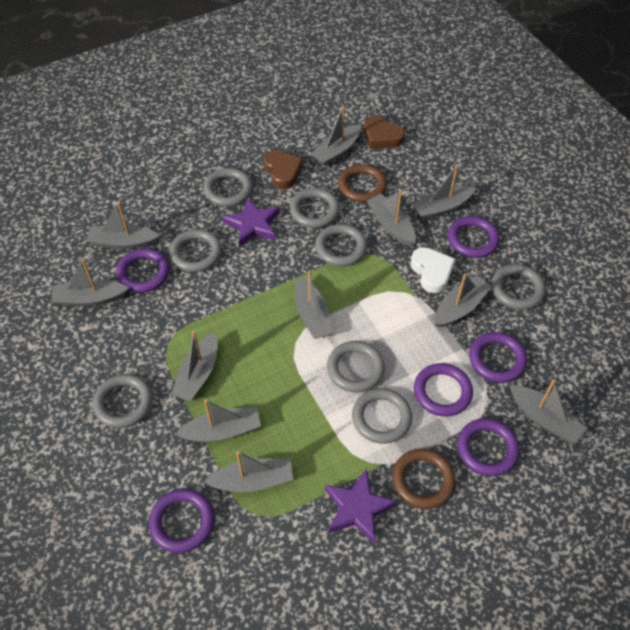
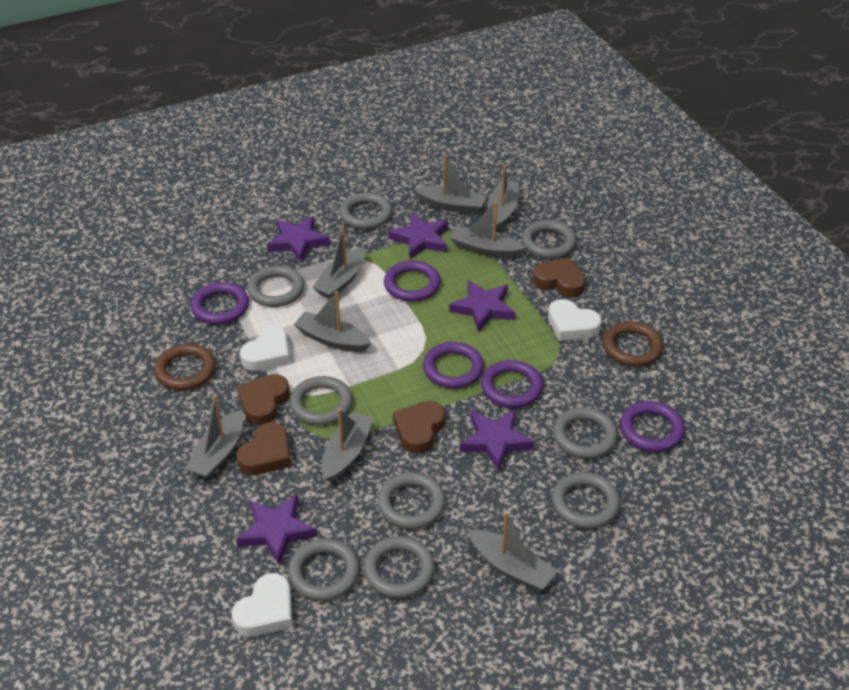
brown heart: 2 -> 4
grey boat: 11 -> 8
grey ring: 8 -> 9
purple ring: 6 -> 5
purple star: 2 -> 5
white heart: 1 -> 3

